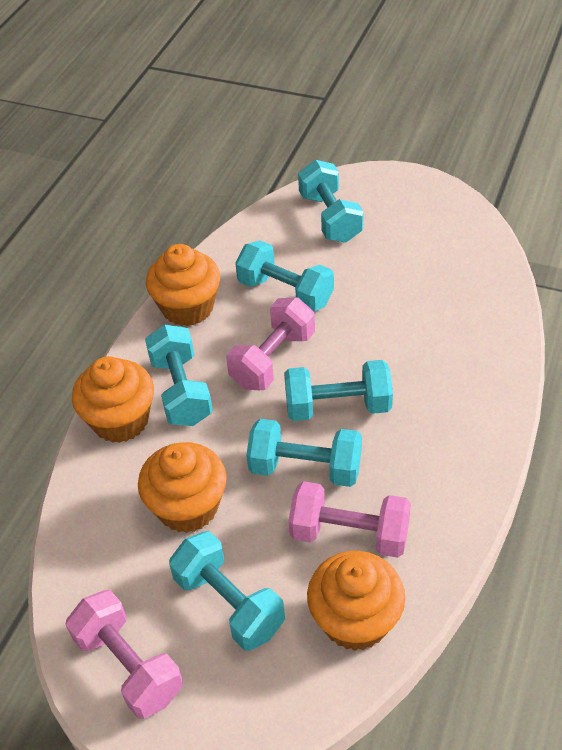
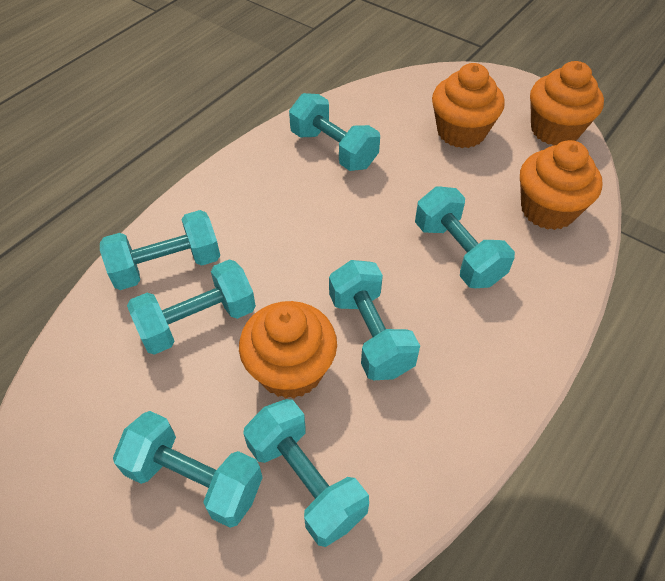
pink dumbbell: 3 -> 0
turquoise dumbbell: 6 -> 7

